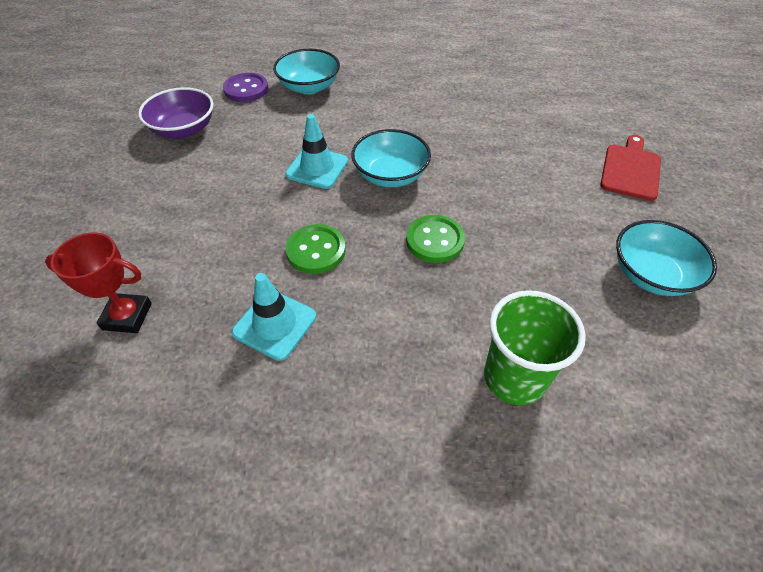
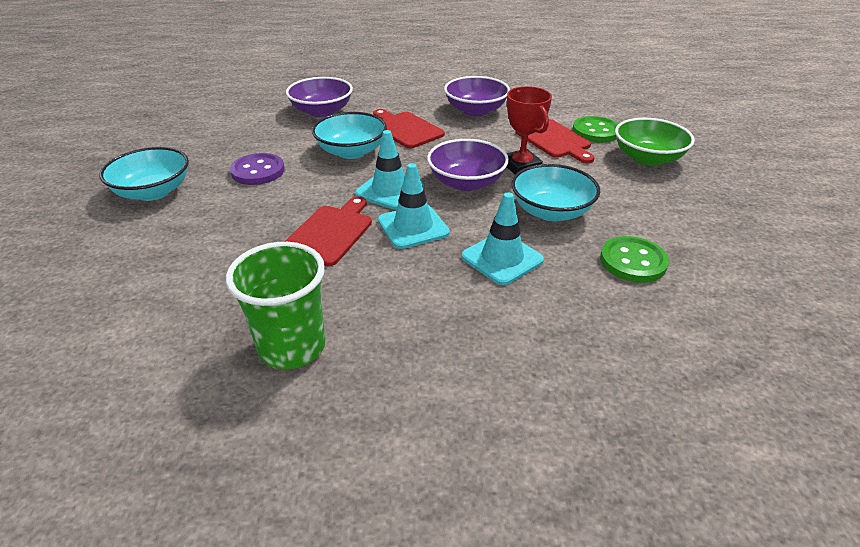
green bowl: 0 -> 1
purple bowl: 1 -> 3
red cutting board: 1 -> 3
turquoise traffic cone: 2 -> 3

